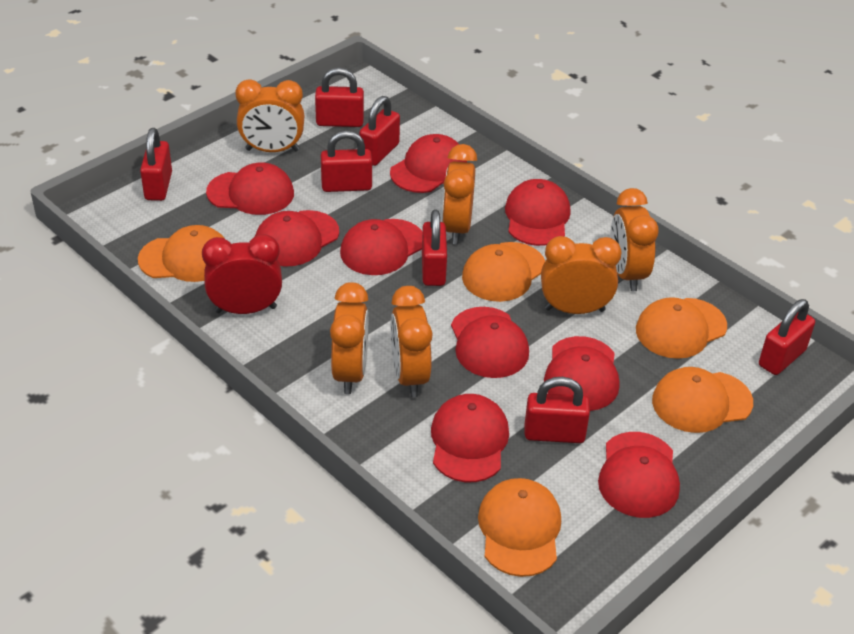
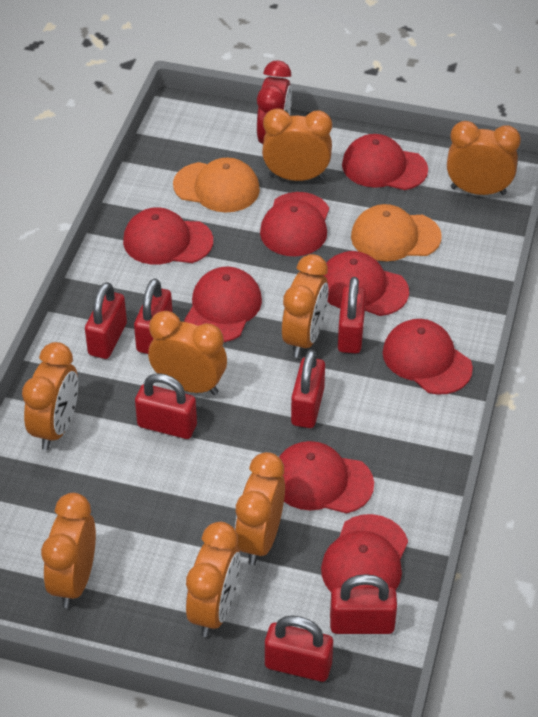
orange cap: 5 -> 2
orange clock: 6 -> 8
red cap: 9 -> 8

